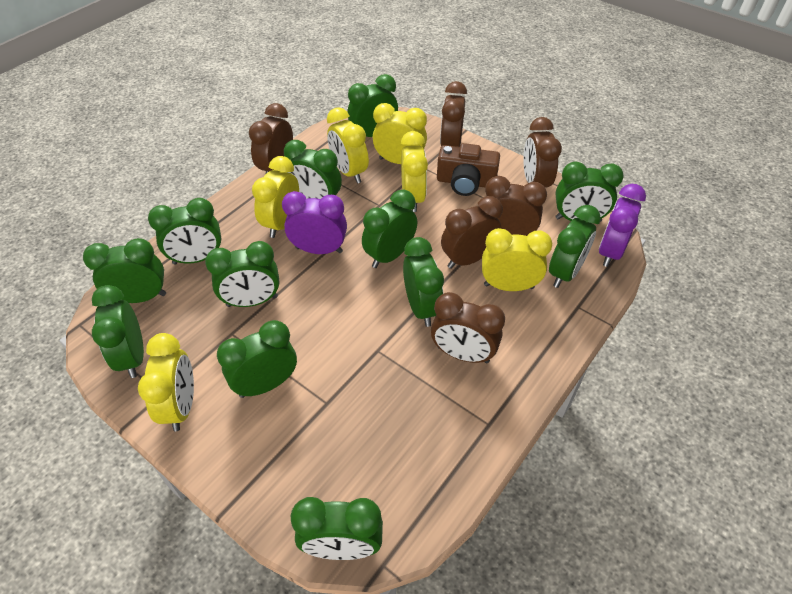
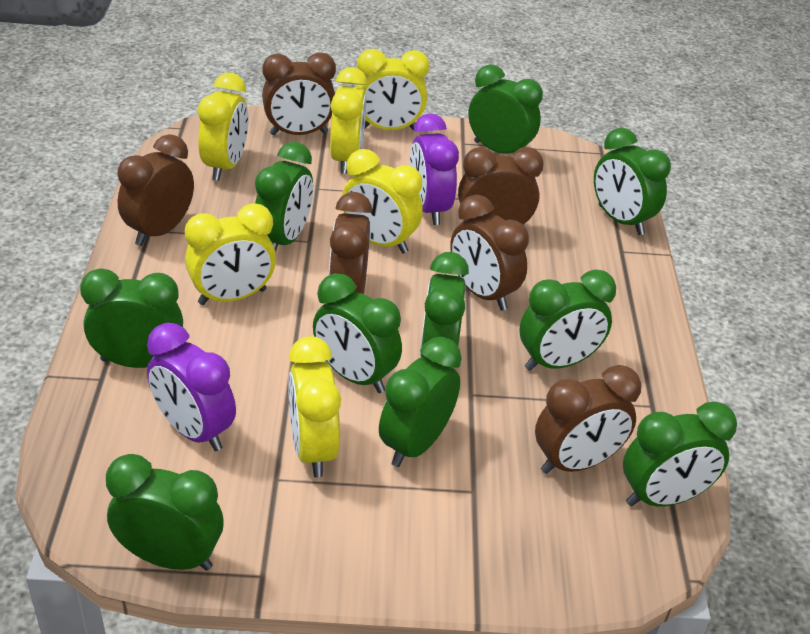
brown camera: 1 -> 0
green clock: 12 -> 10

